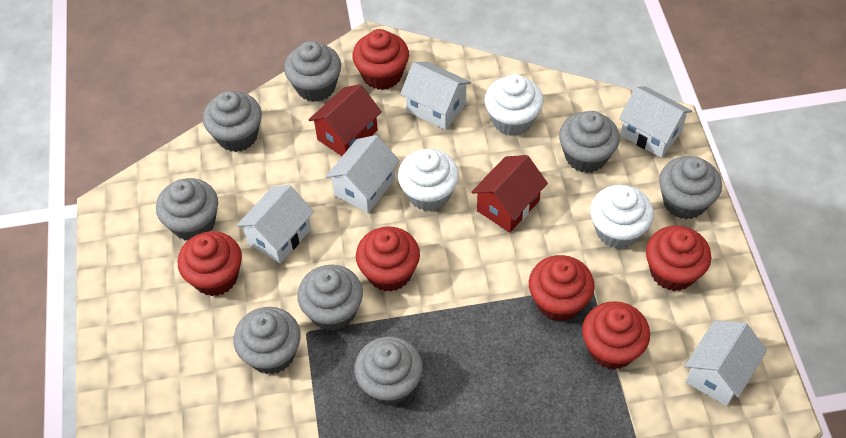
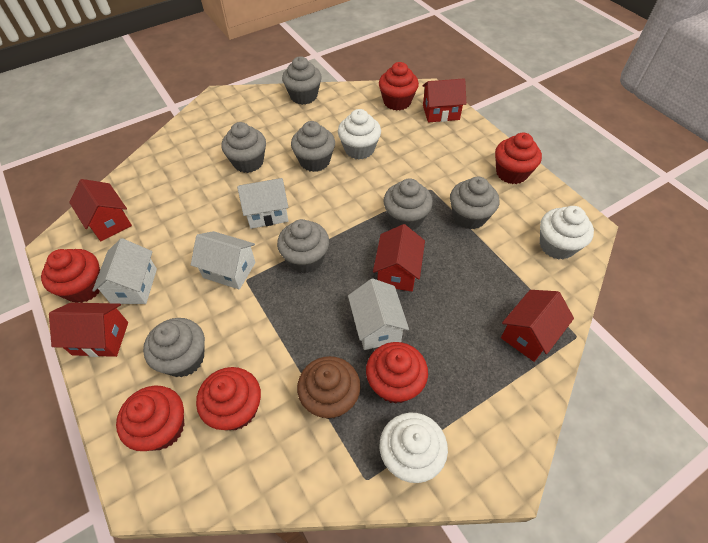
brown cupcake: 0 -> 1
grey cupcake: 8 -> 7
red house: 2 -> 5
white house: 5 -> 4

